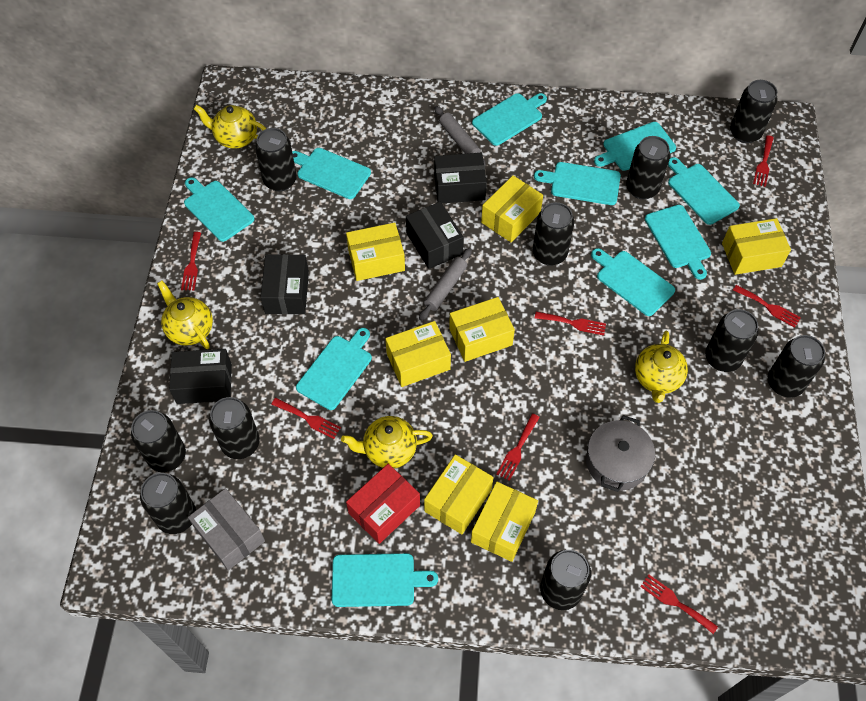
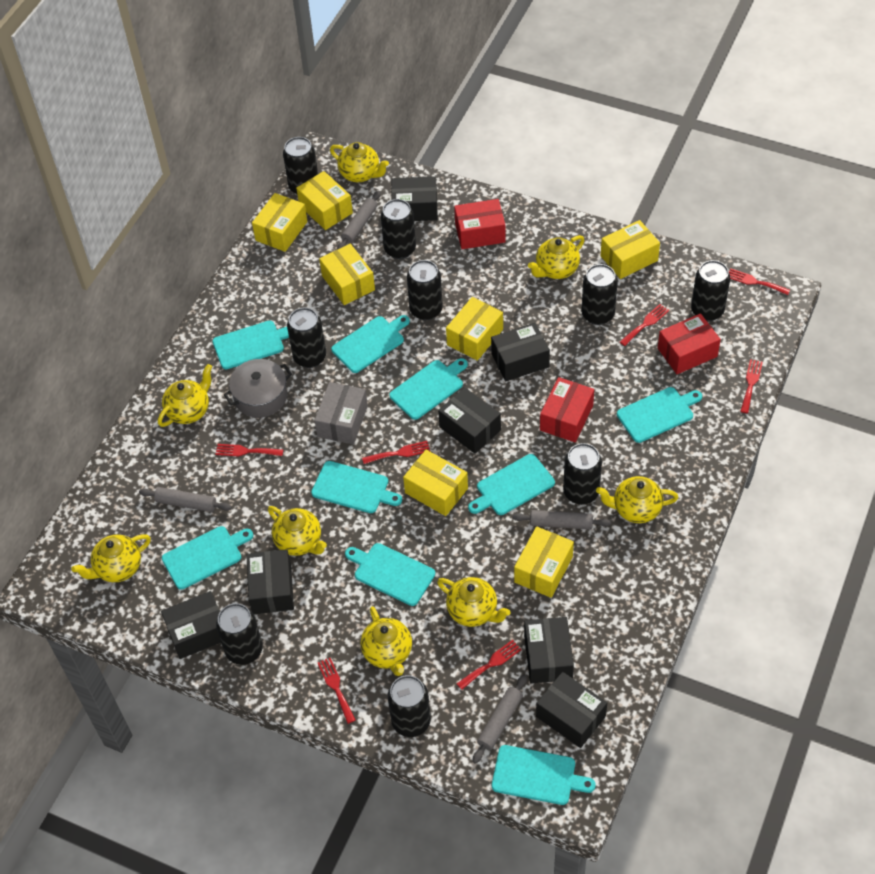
black box: 4 -> 7
black can: 10 -> 9
grey rolling pin: 2 -> 4
red box: 1 -> 3
turquoise cutting board: 10 -> 9
yellow teapot: 4 -> 8

